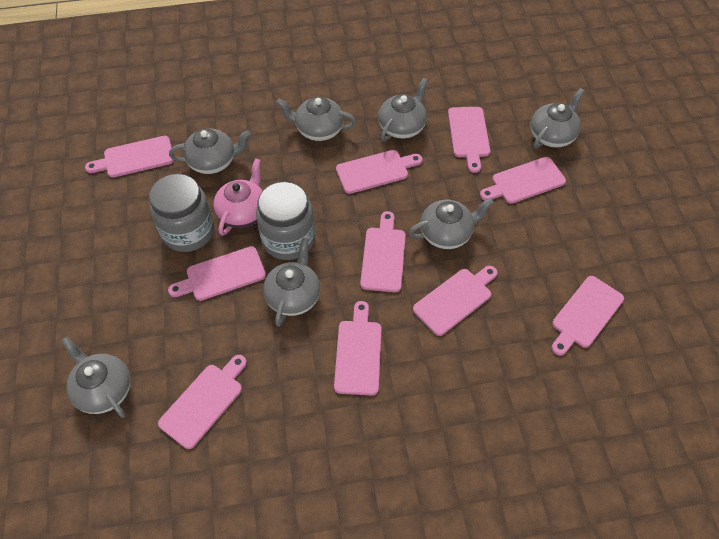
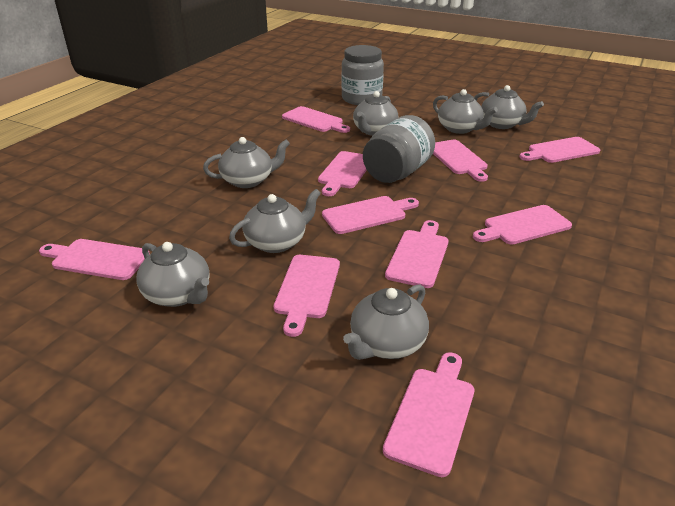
pink teapot: 1 -> 0

